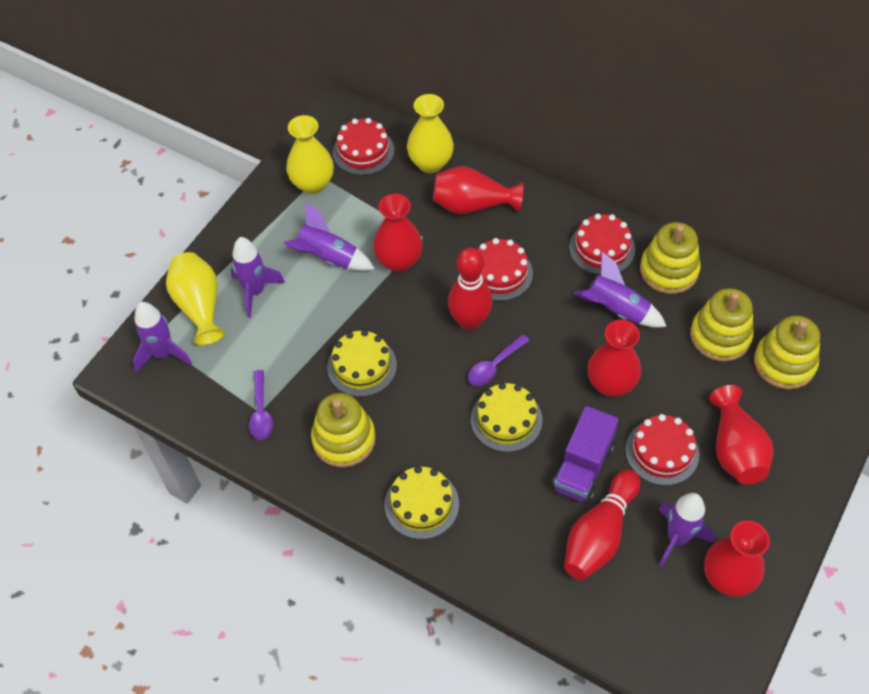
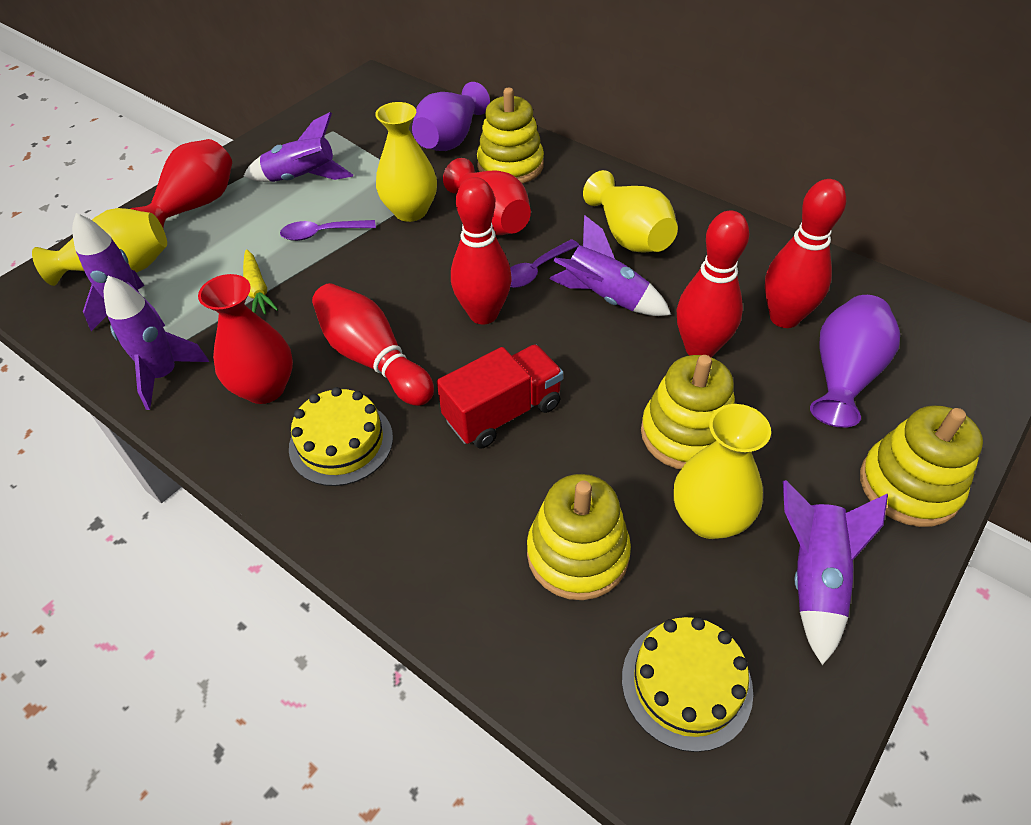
purple truck: 1 -> 0
purple vase: 0 -> 2
red bowling pin: 2 -> 4
red cake: 4 -> 0
red truck: 0 -> 1
red vase: 5 -> 3
yellow cake: 3 -> 2
yellow carrot: 0 -> 1
yellow vase: 3 -> 4

